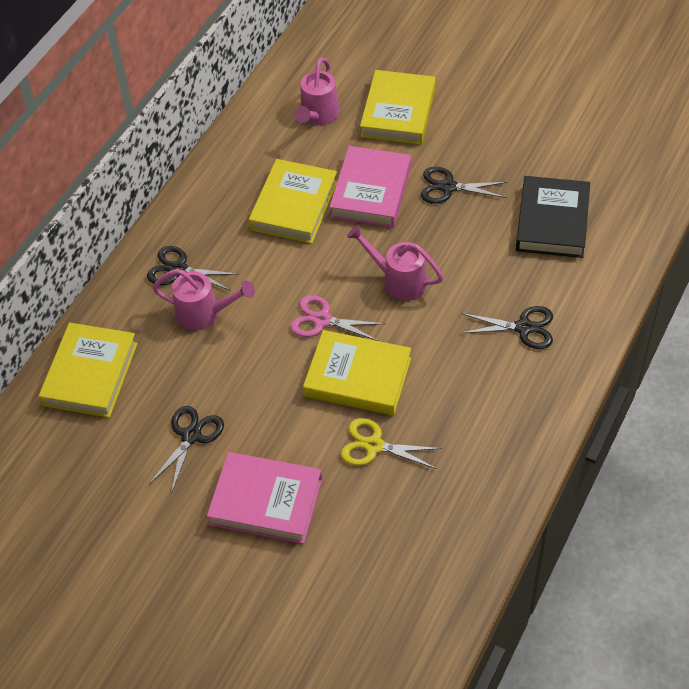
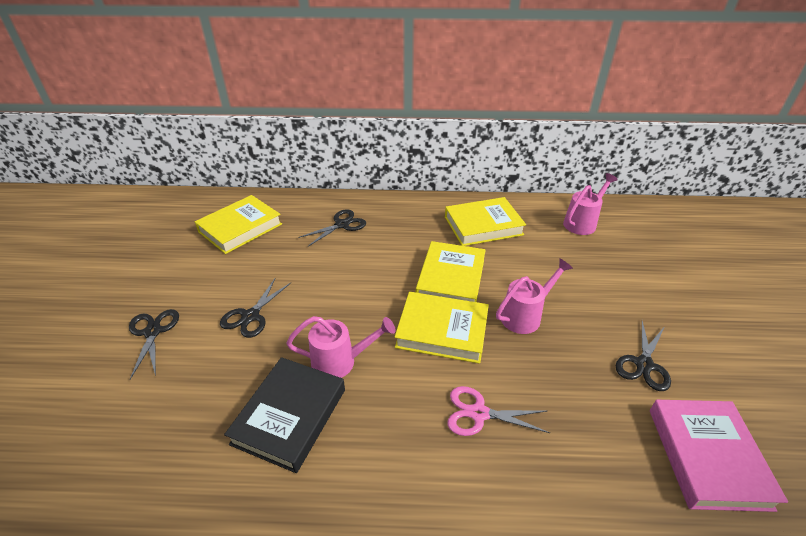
pink book: 2 -> 1
yellow scissors: 1 -> 0

